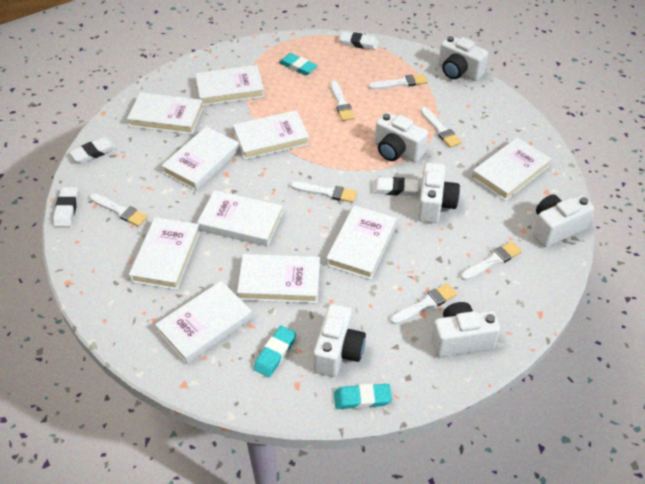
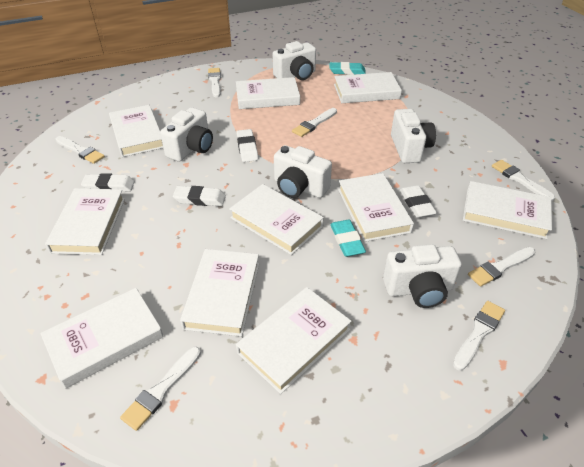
turquoise eraser: 3 -> 2
white camera: 6 -> 5

